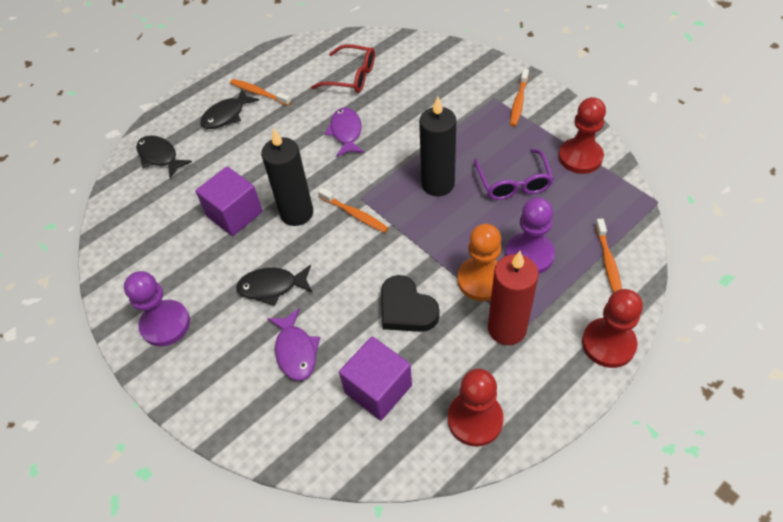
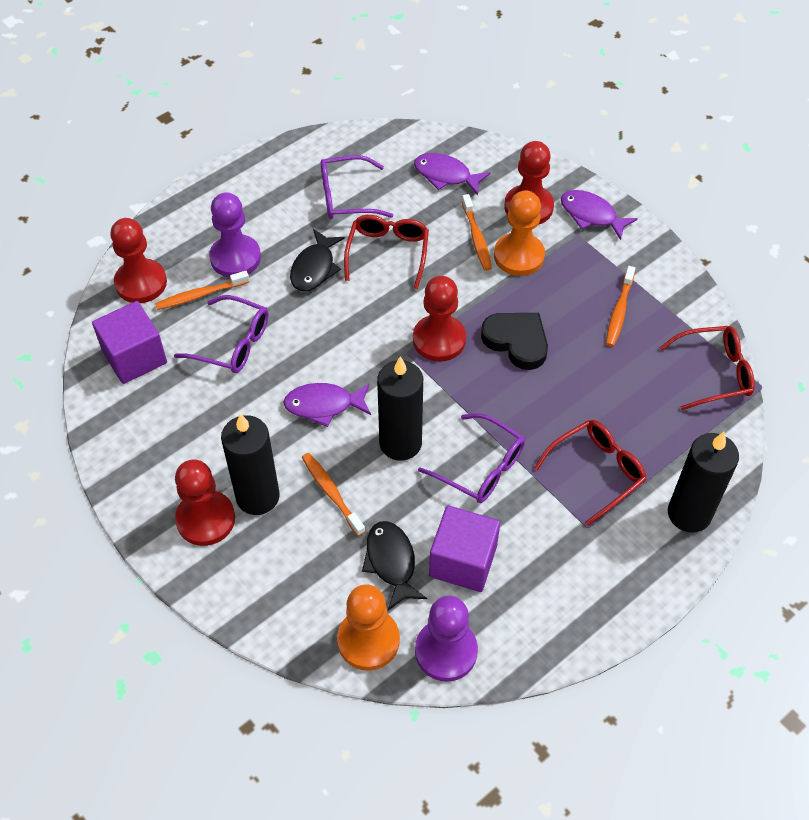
black candle: 2 -> 3
black fish: 3 -> 2
orange pawn: 1 -> 2
purple fish: 2 -> 3
purple glasses: 1 -> 3
red candle: 1 -> 0
red glasses: 1 -> 3
red pawn: 3 -> 4

